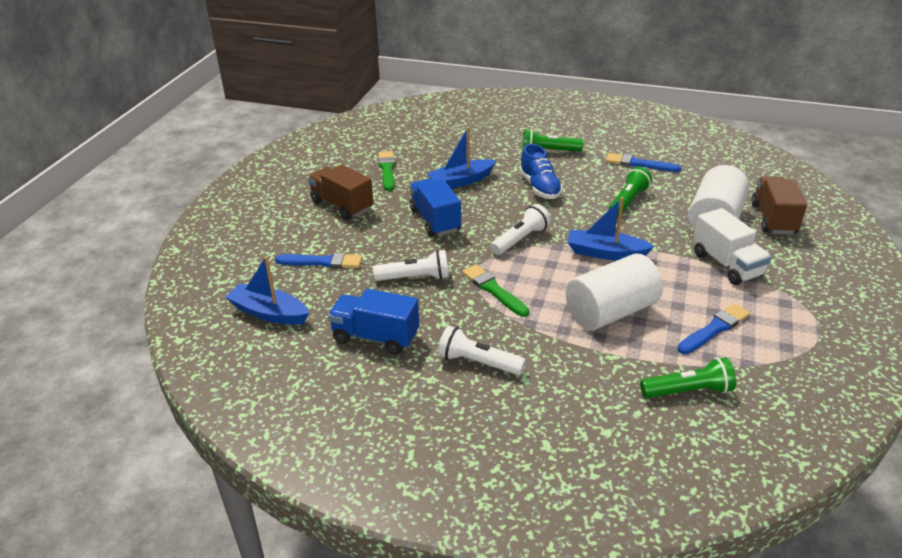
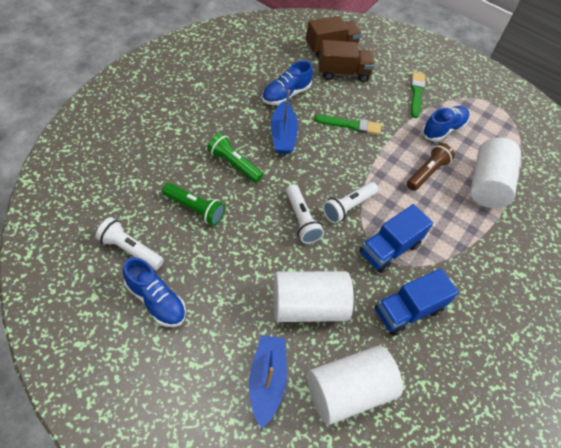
blue boat: 3 -> 2
blue brush: 3 -> 0
blue shoe: 1 -> 3
brown flashlight: 0 -> 1
green flashlight: 3 -> 2
white cylinder: 2 -> 3
white truck: 1 -> 0

